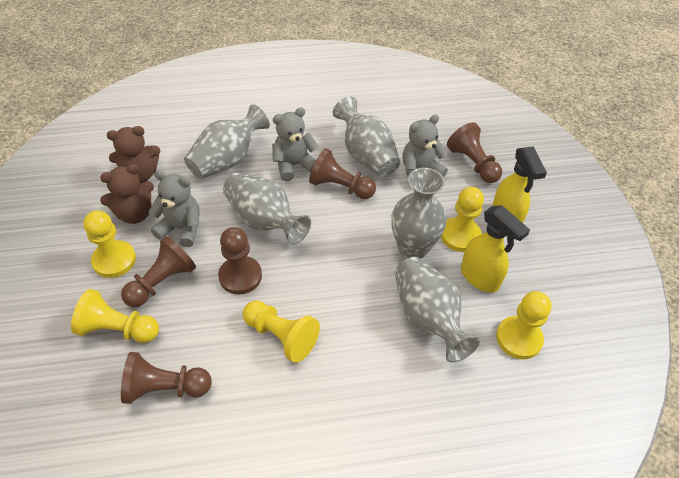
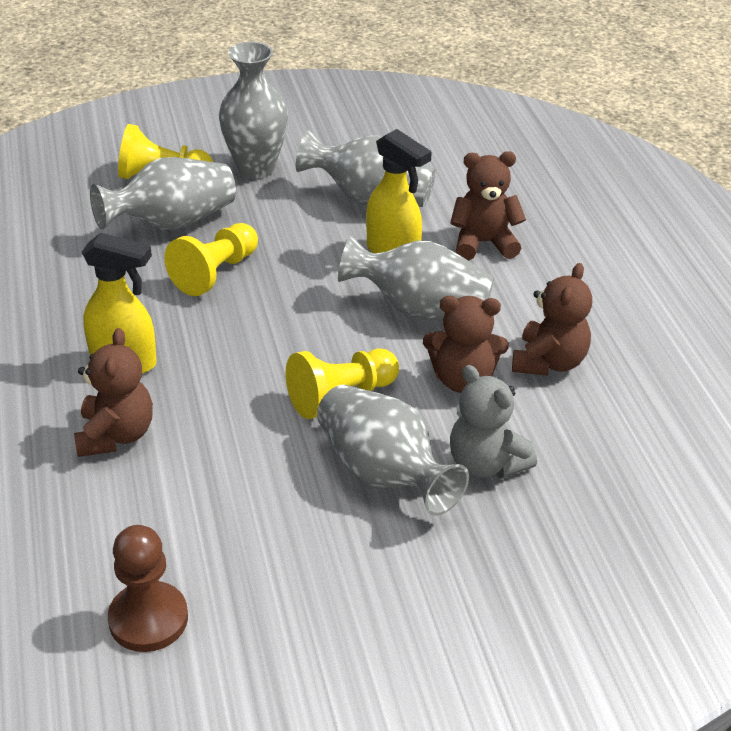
brown pawn: 5 -> 1
brown teddy bear: 2 -> 4
grey teddy bear: 3 -> 1
yellow pawn: 5 -> 3

